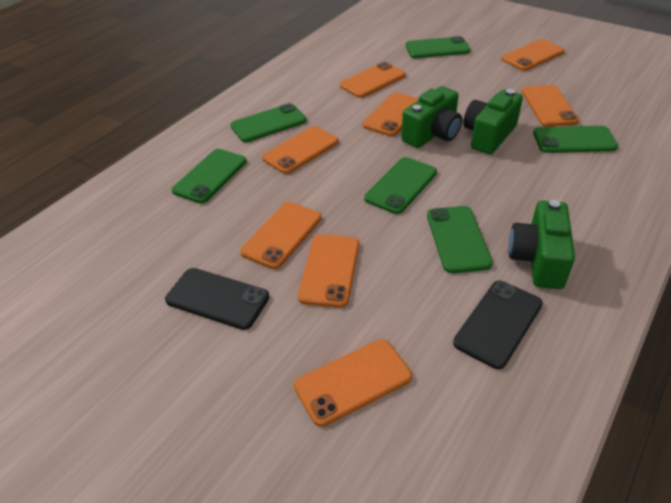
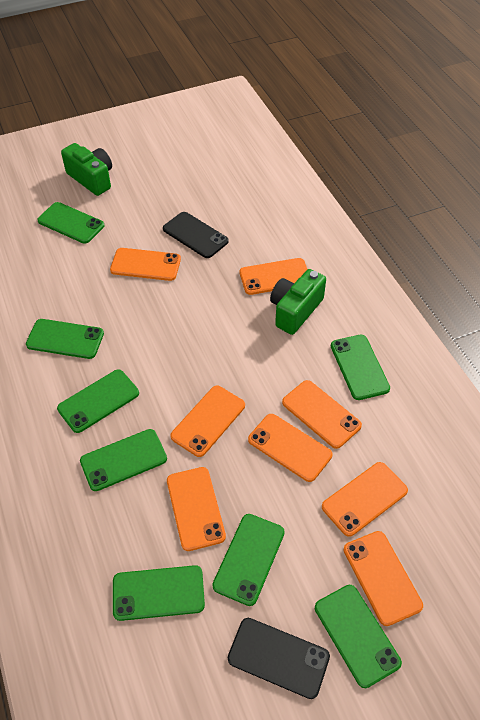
green camera: 3 -> 2
green phone: 6 -> 8

